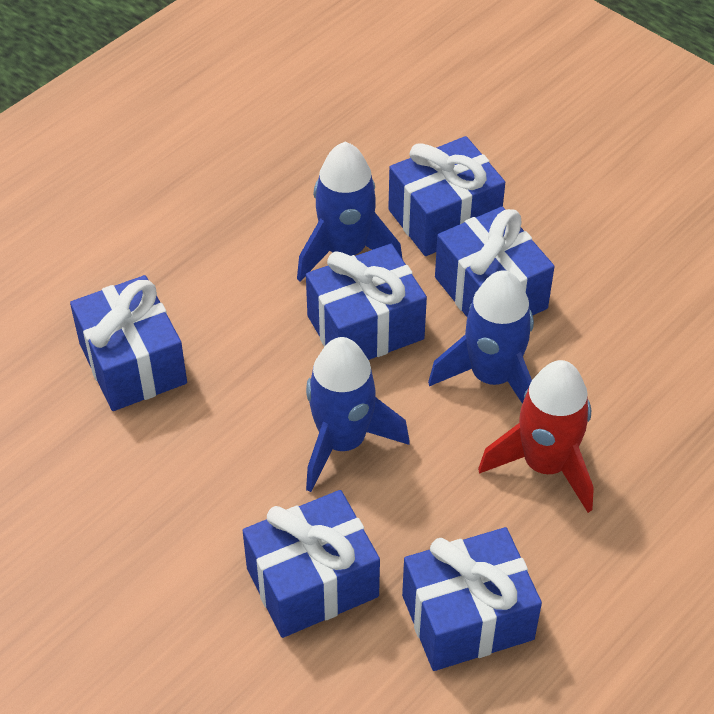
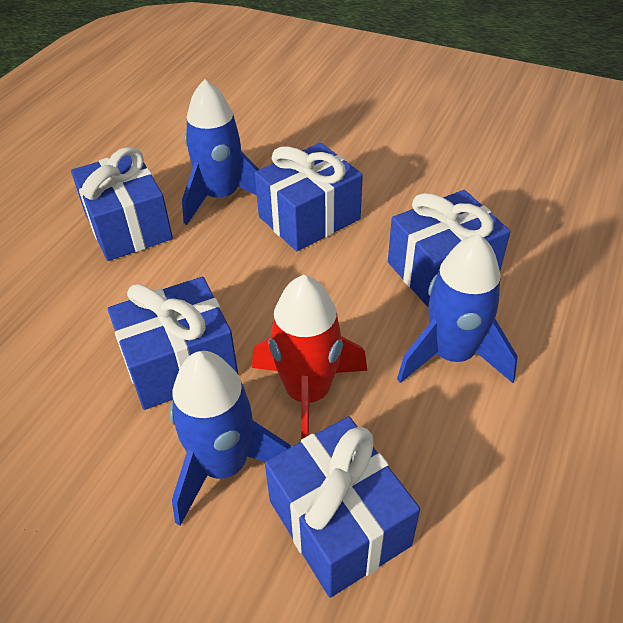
blue gift: 6 -> 5

